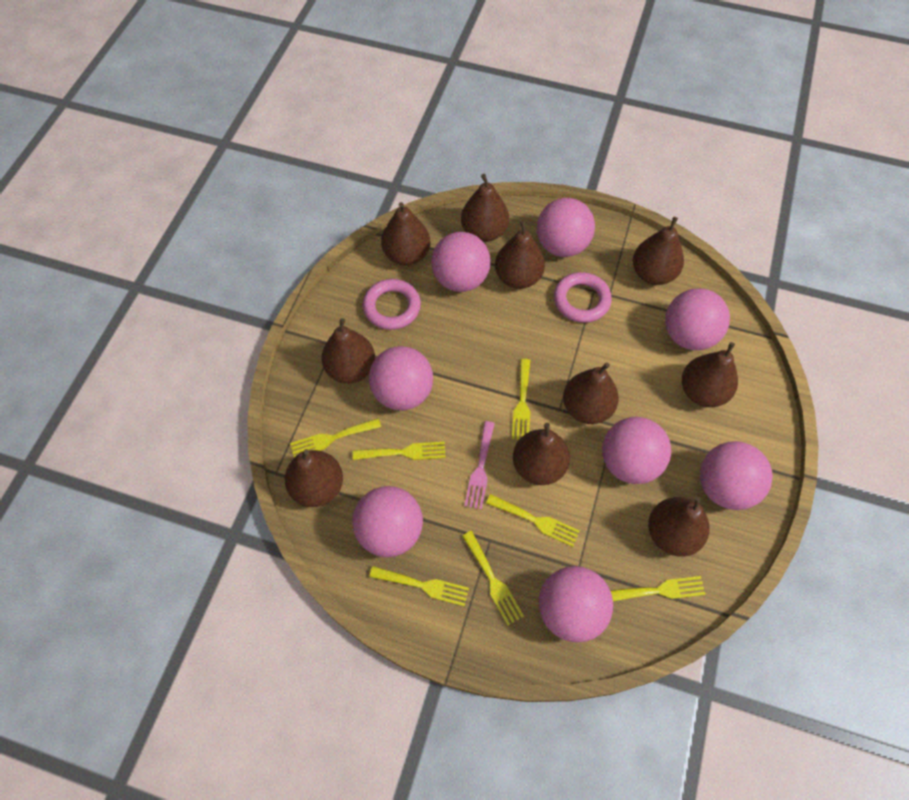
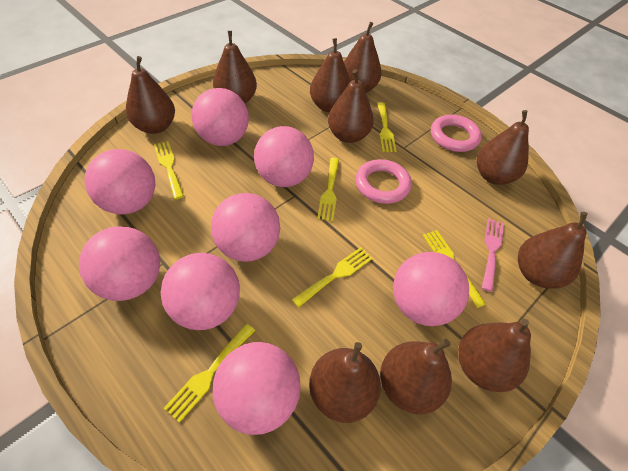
yellow fork: 7 -> 6

